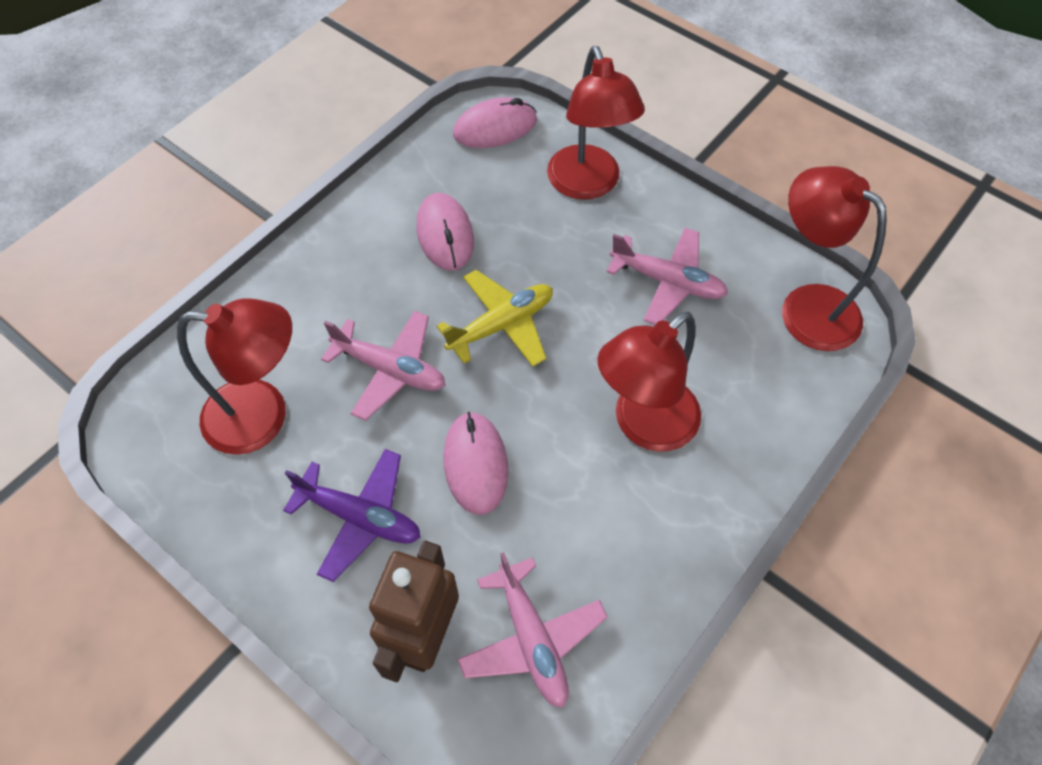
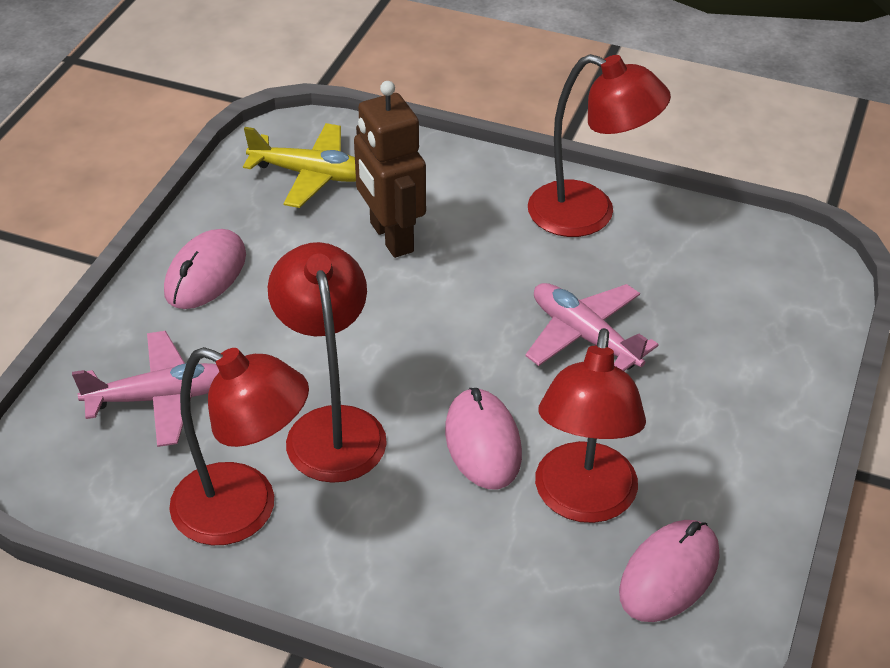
pink plane: 3 -> 2
purple plane: 1 -> 0

